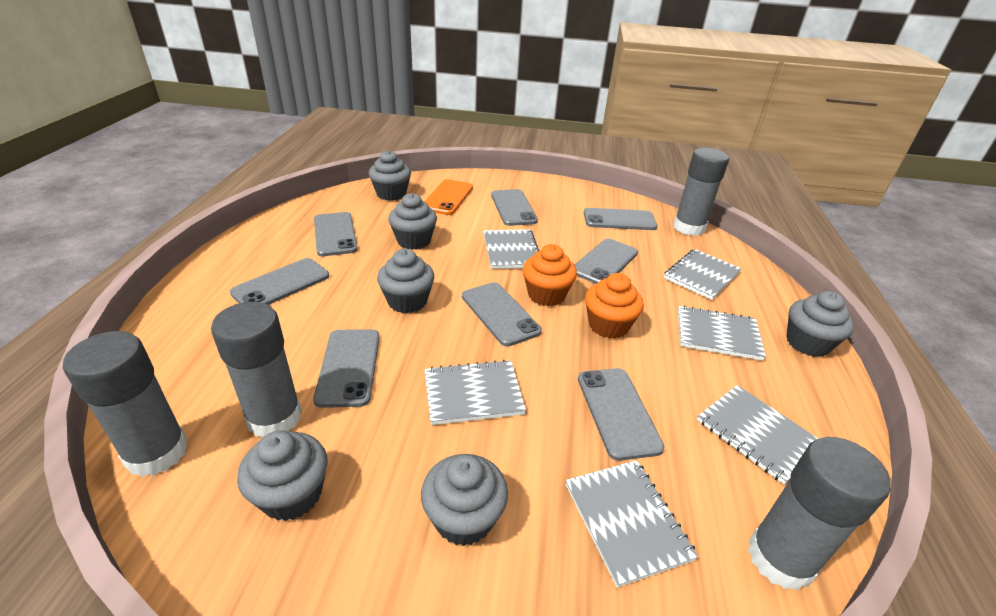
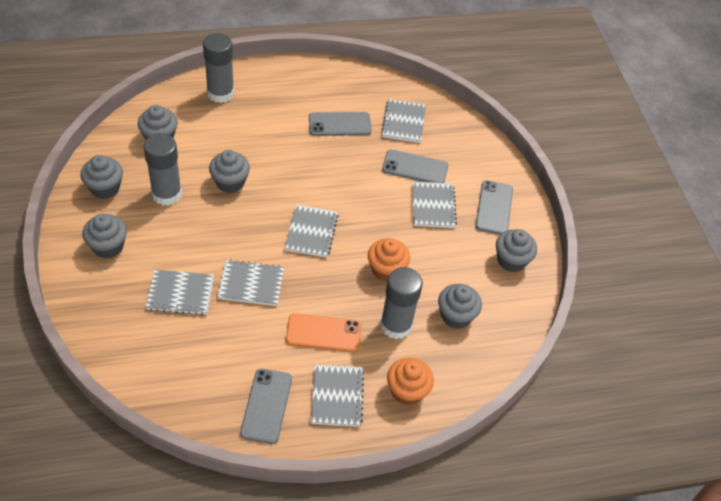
grey glue stick: 4 -> 3
grey phone: 8 -> 4

